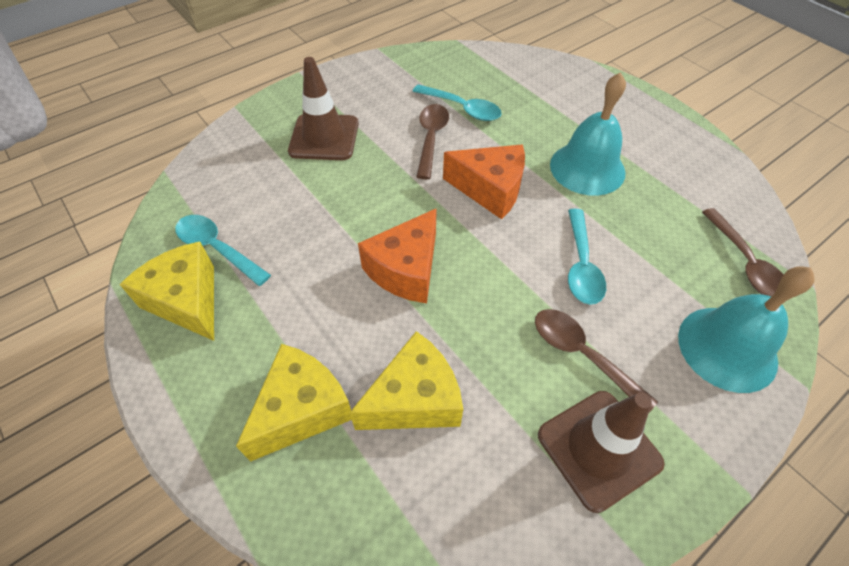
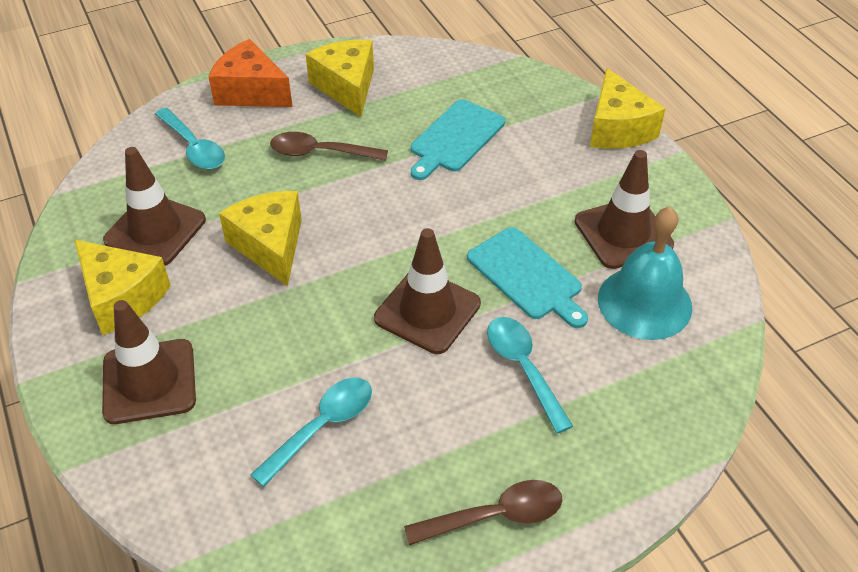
brown spoon: 3 -> 2
brown traffic cone: 2 -> 4
orange cheese: 2 -> 1
turquoise bell: 2 -> 1
turquoise cutting board: 0 -> 2
yellow cheese: 3 -> 4

